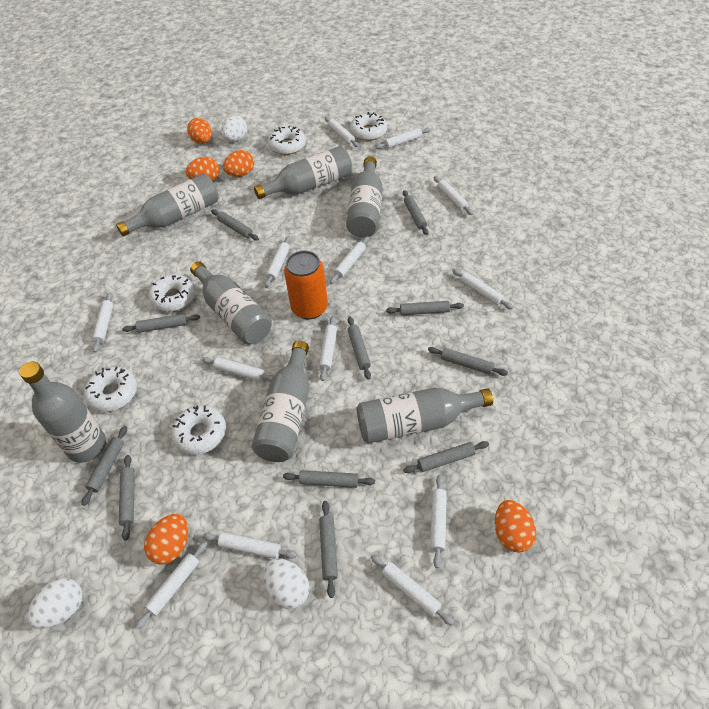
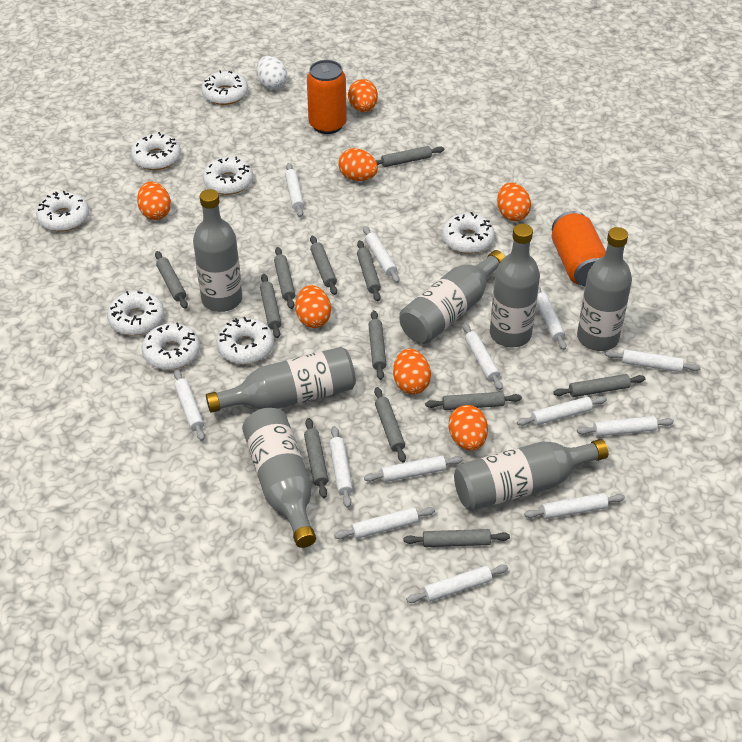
grey rolling pin: 11 -> 12
orange can: 1 -> 2
orange egg: 5 -> 7
white donut: 5 -> 8
white egg: 3 -> 1

